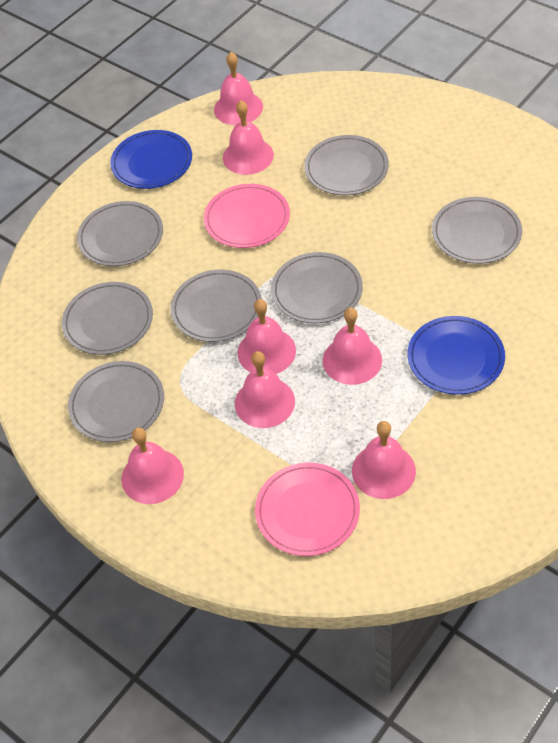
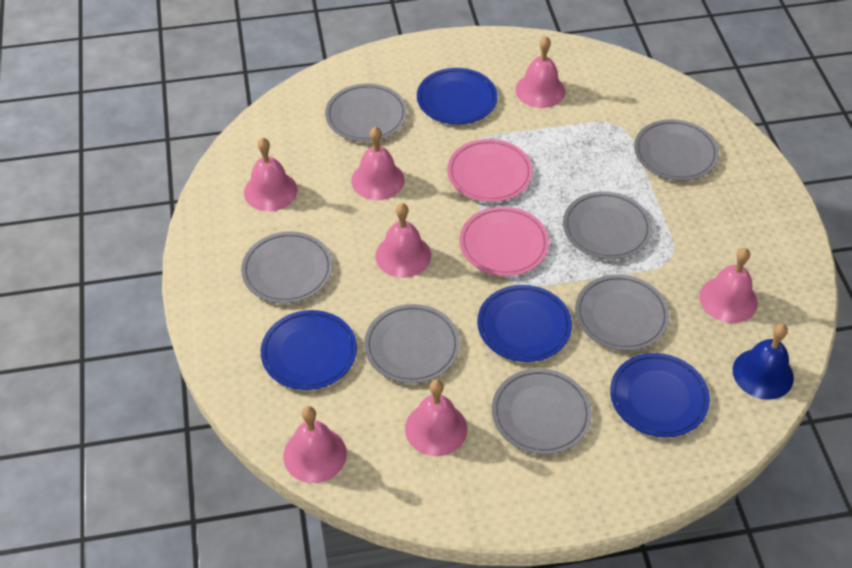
blue bell: 0 -> 1
blue plate: 2 -> 4

